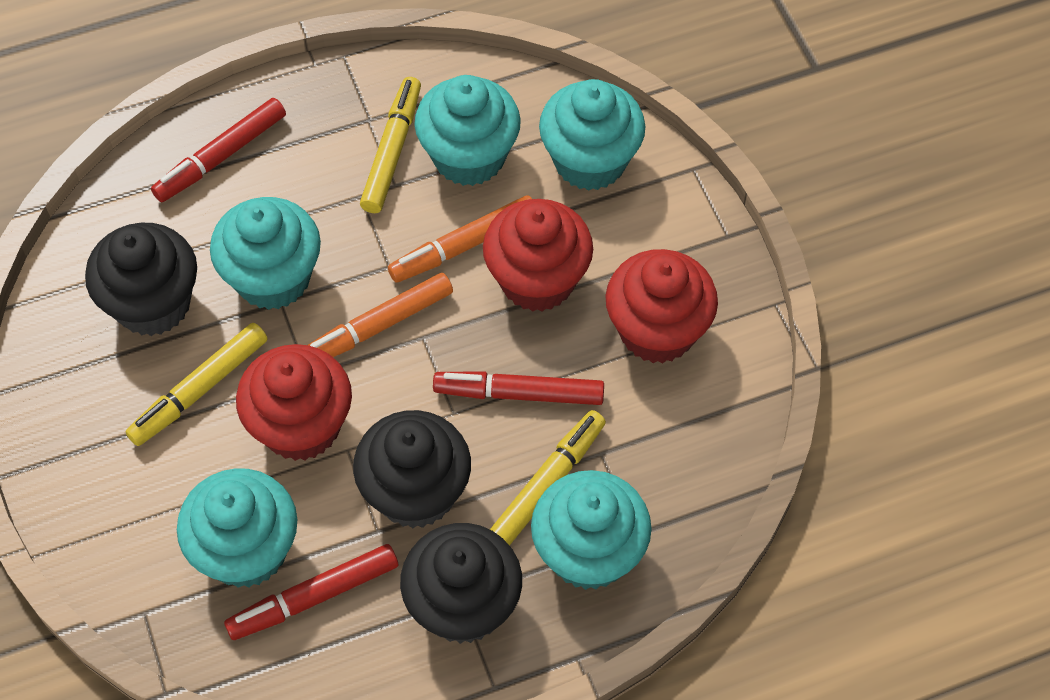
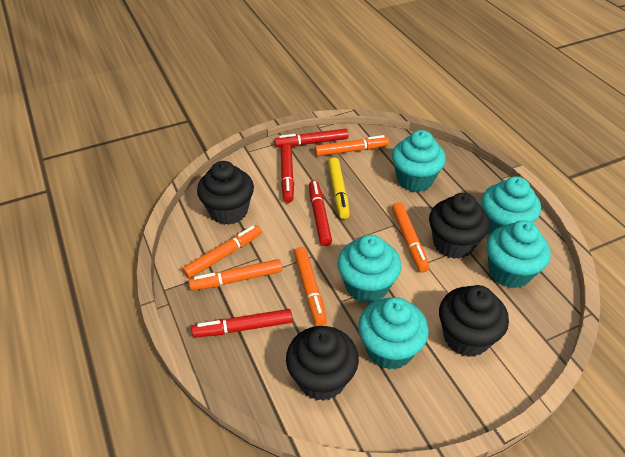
black cupcake: 3 -> 4
orange marker: 2 -> 5
red cupcake: 3 -> 0
red marker: 3 -> 4
yellow marker: 3 -> 1

